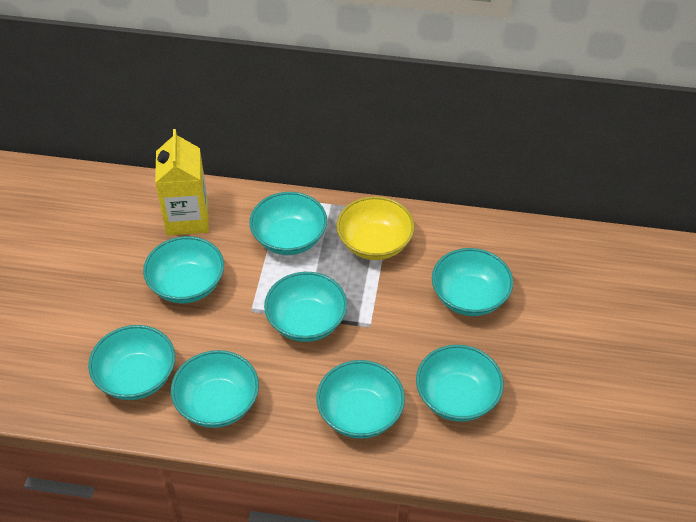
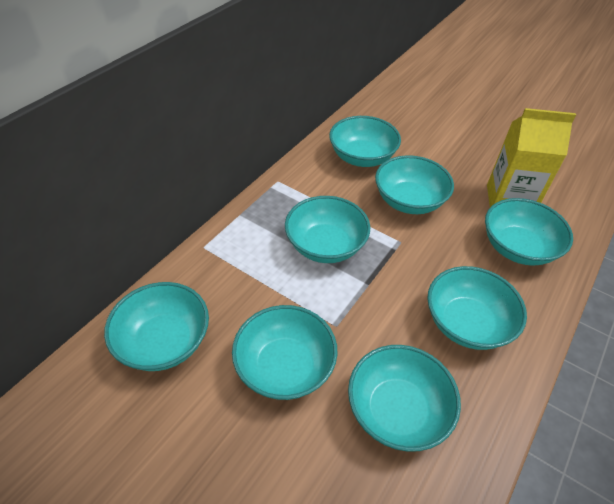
yellow bowl: 1 -> 0

